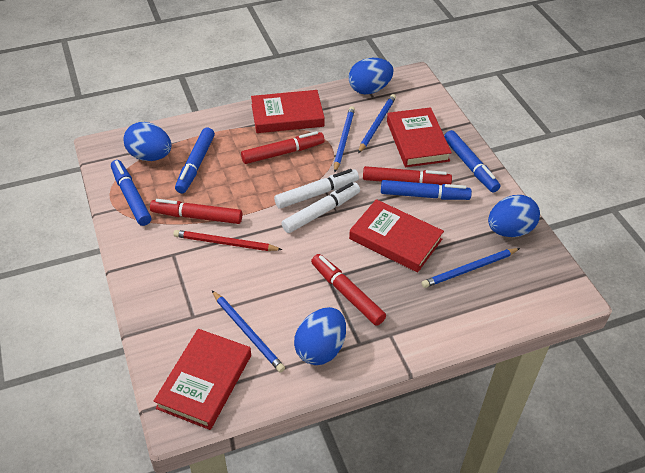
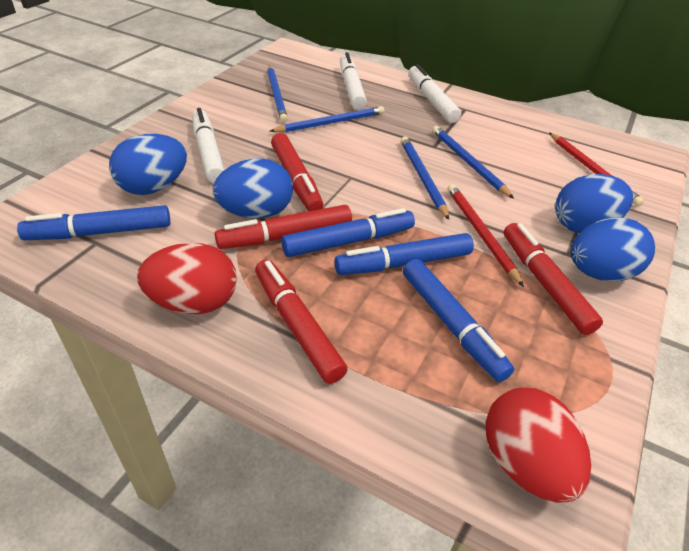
red book: 4 -> 0
red egg: 0 -> 2
red pencil: 1 -> 2
white marker: 2 -> 3

